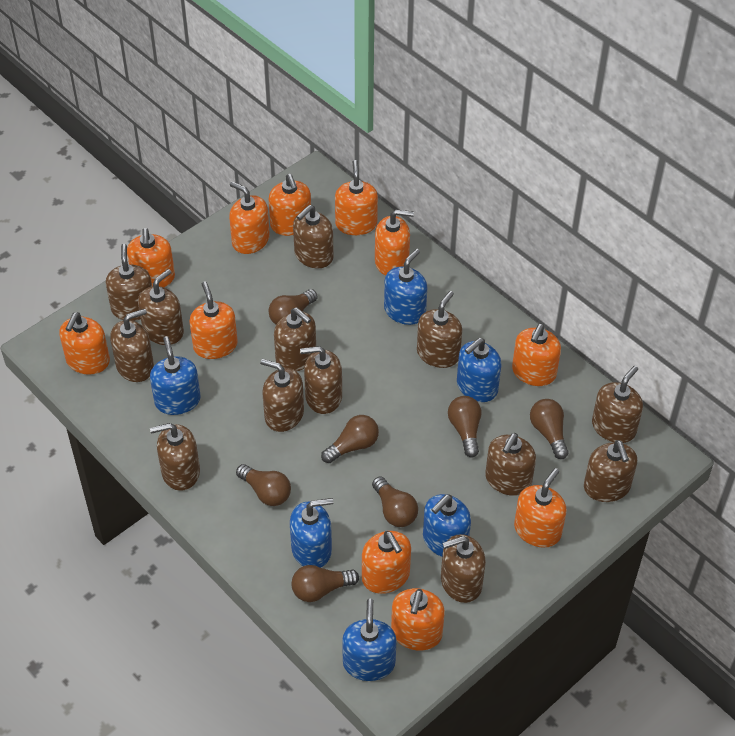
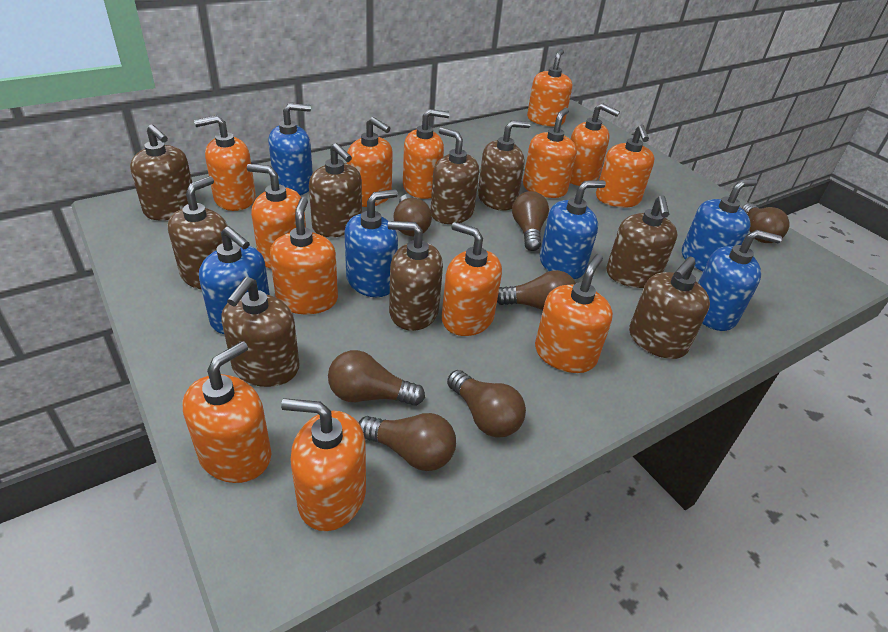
brown soap dispenser: 13 -> 9
orange soap dispenser: 11 -> 13

